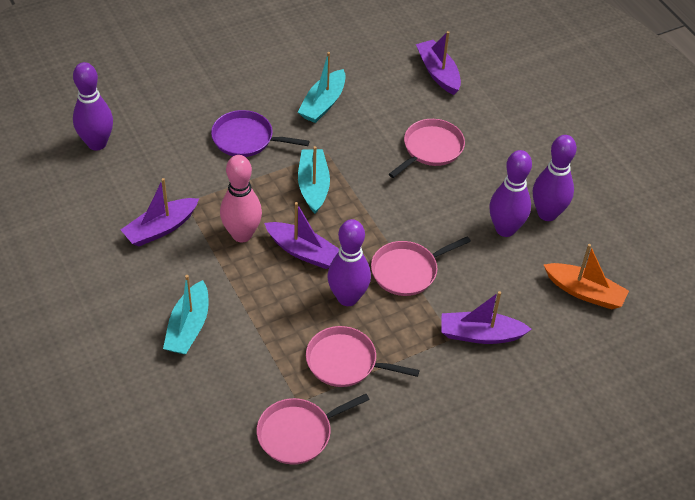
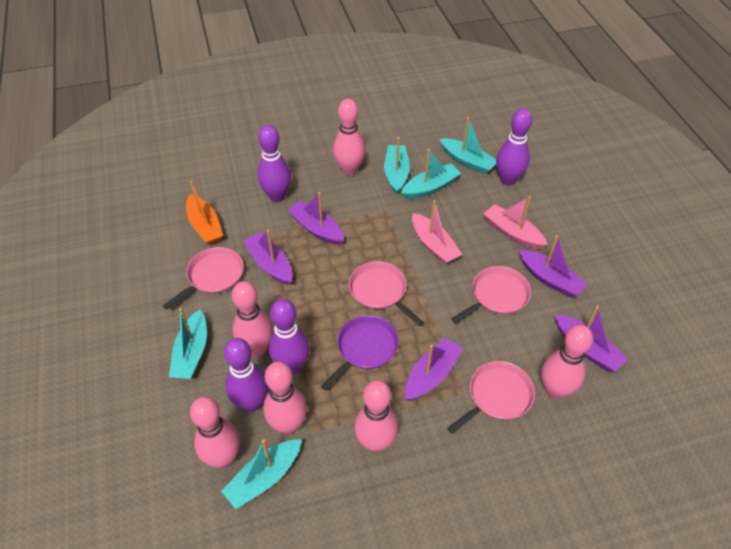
pink boat: 0 -> 2
pink bowling pin: 1 -> 6
purple boat: 4 -> 5
turquoise boat: 3 -> 5

